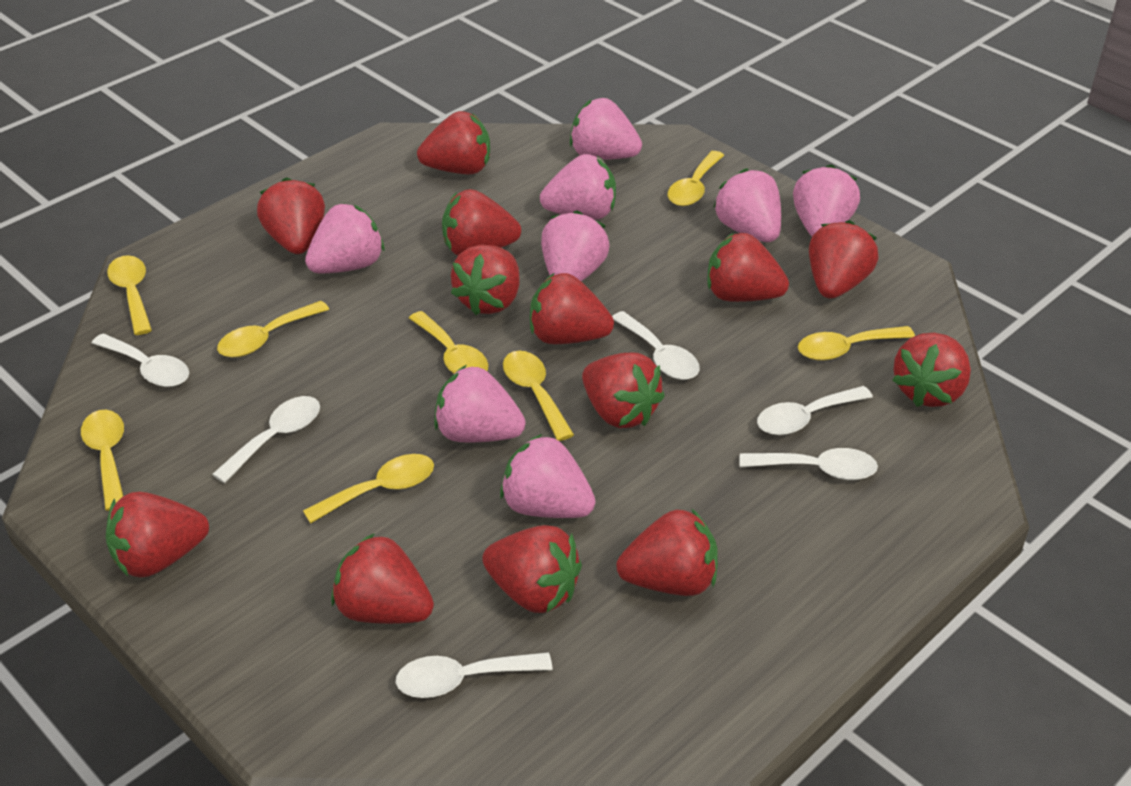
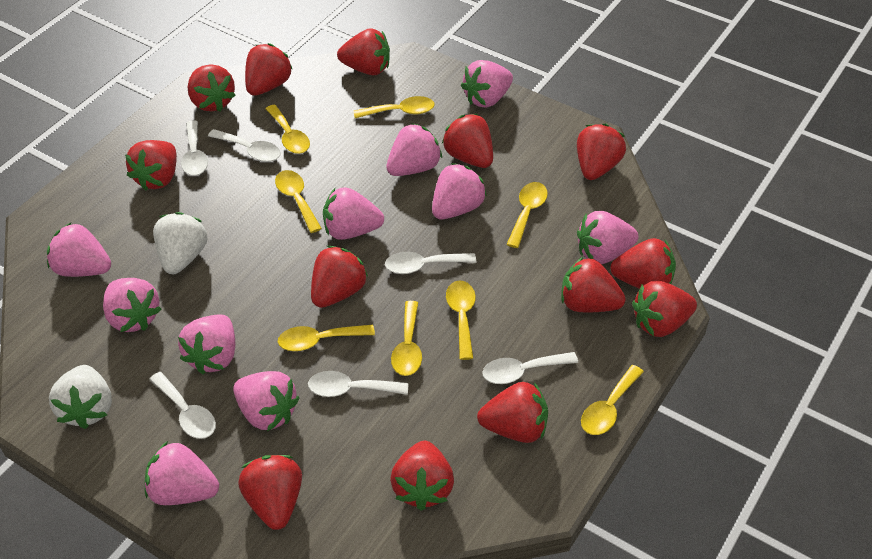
pink strawberry: 8 -> 10
white strawberry: 0 -> 2

